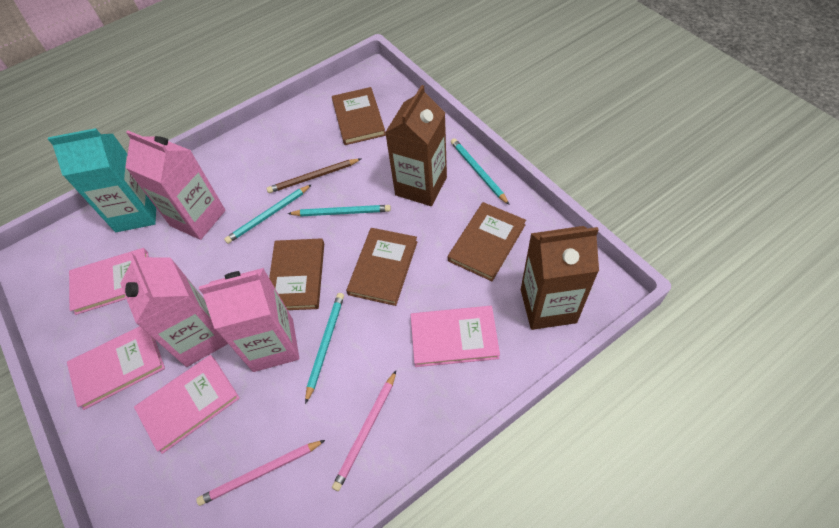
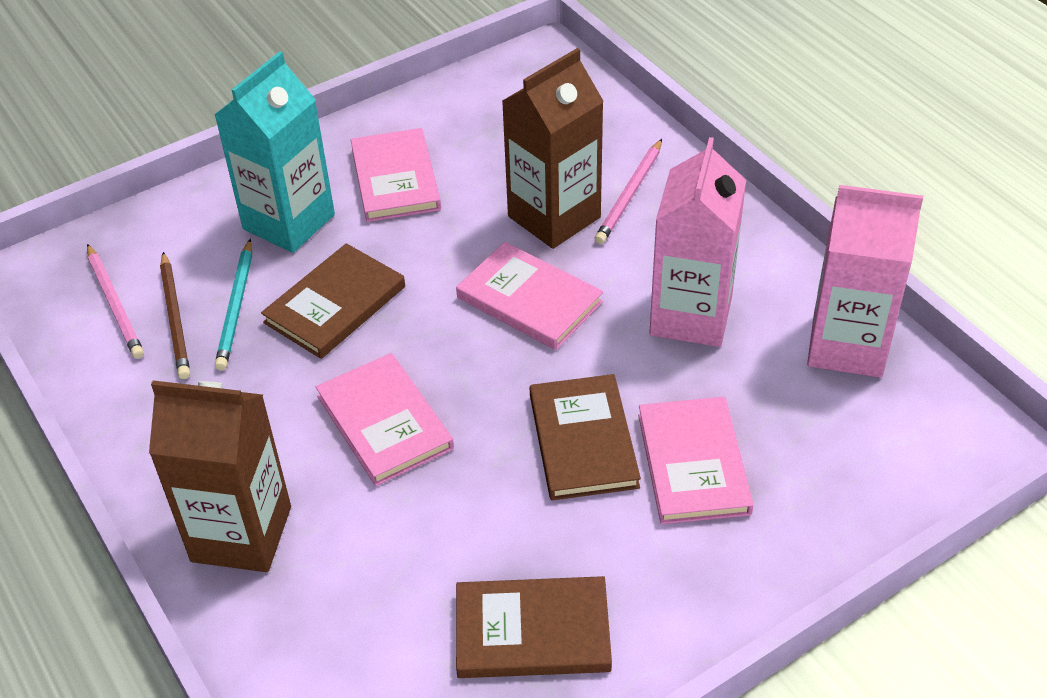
brown book: 4 -> 3
pink carton: 3 -> 2
turquoise pencil: 4 -> 1

